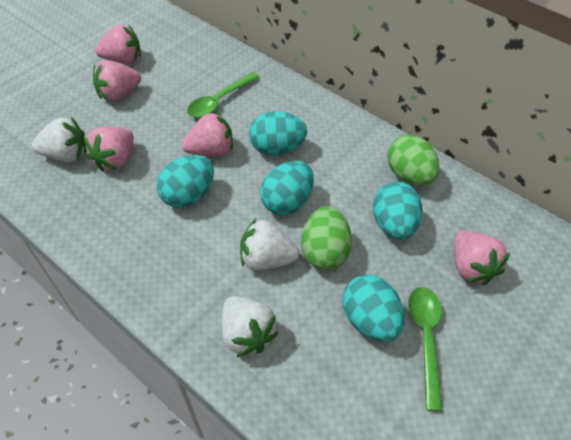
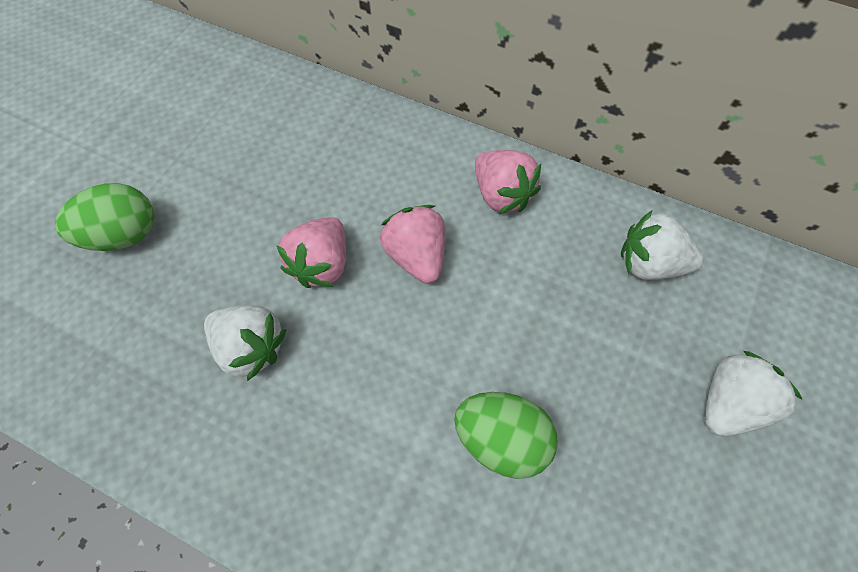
green spoon: 2 -> 0
pink strawberry: 5 -> 3
turquoise egg: 5 -> 0

